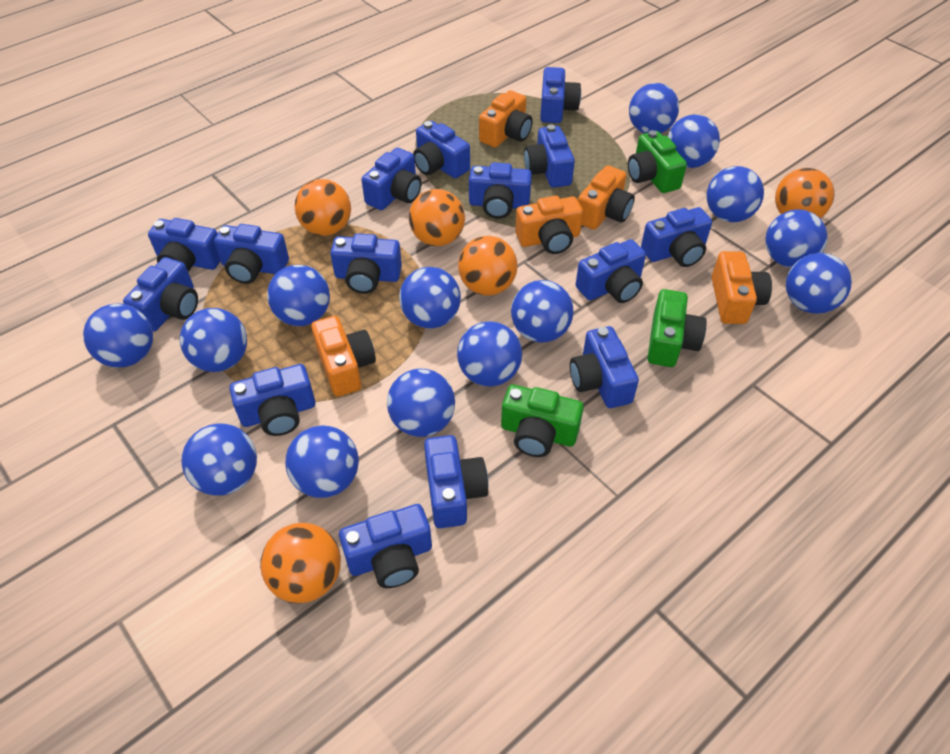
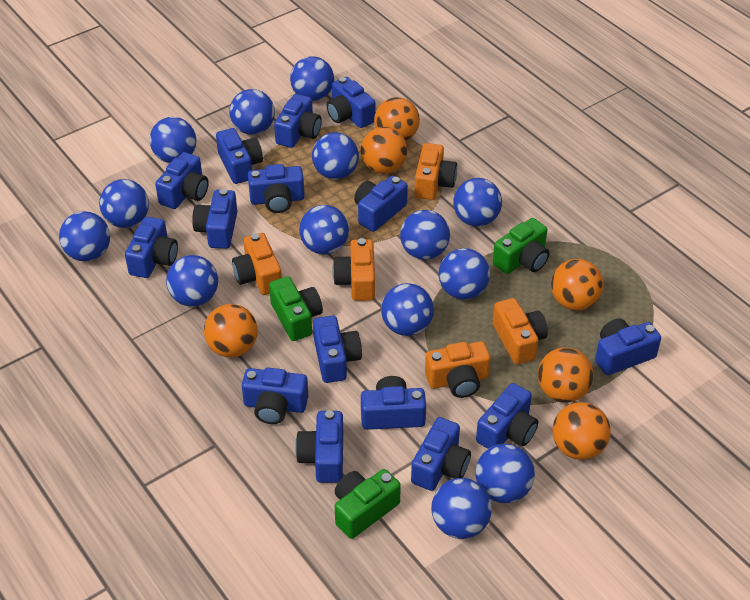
orange ball: 5 -> 6

